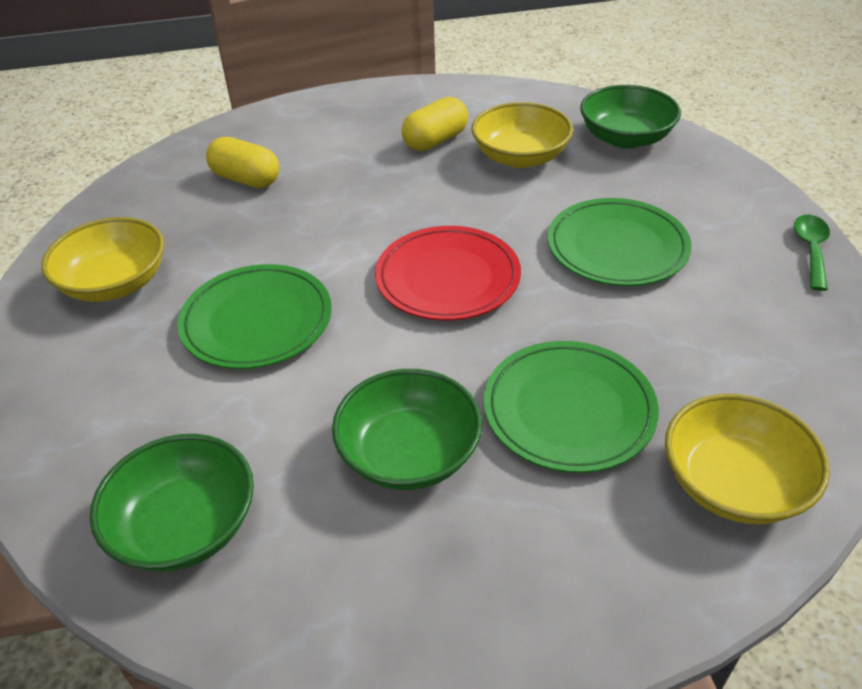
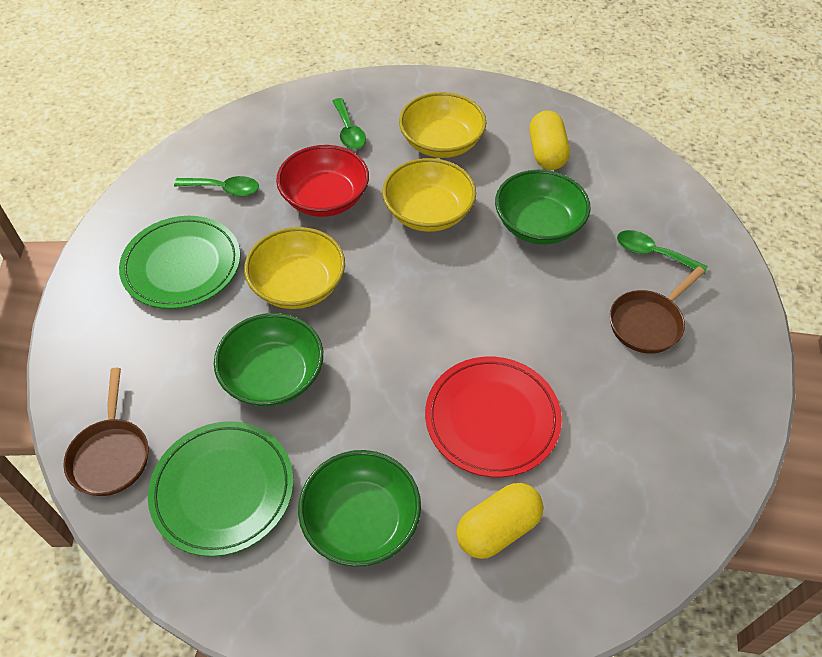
brown pan: 0 -> 2
green plate: 3 -> 2
green spoon: 1 -> 3
red bowl: 0 -> 1

